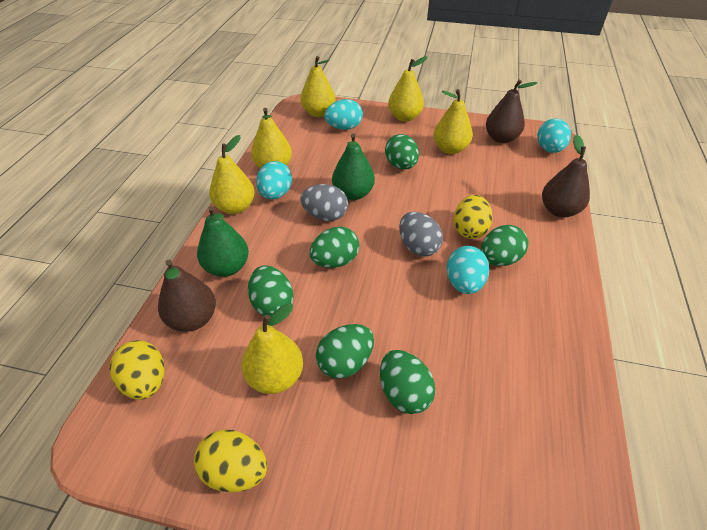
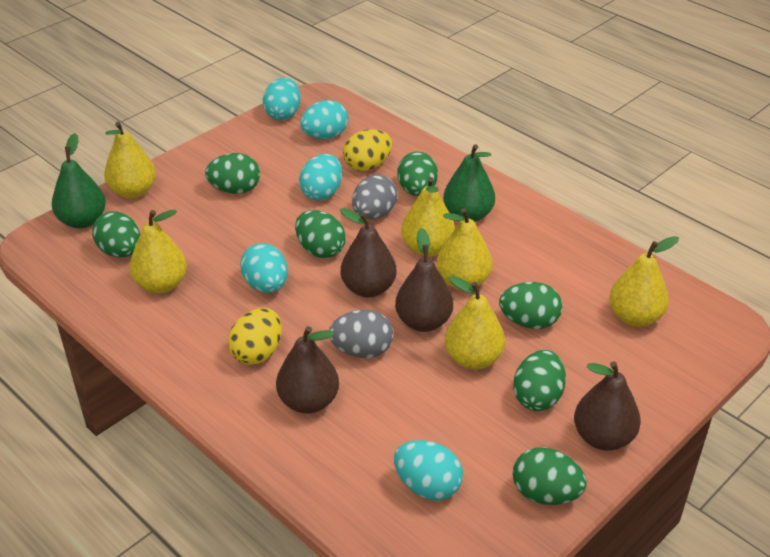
brown pear: 3 -> 4
green egg: 6 -> 7
turquoise egg: 4 -> 5
yellow egg: 3 -> 2

